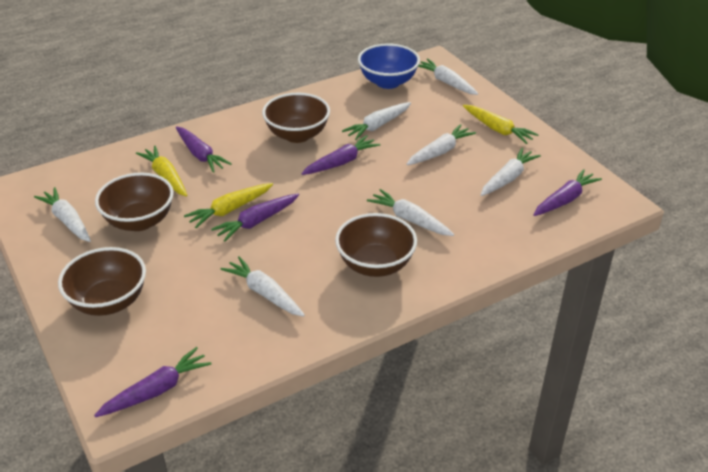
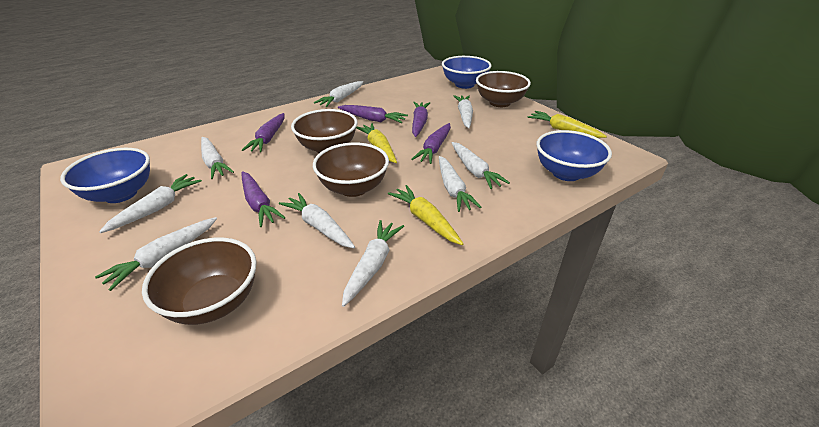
blue bowl: 1 -> 3
white carrot: 7 -> 9

